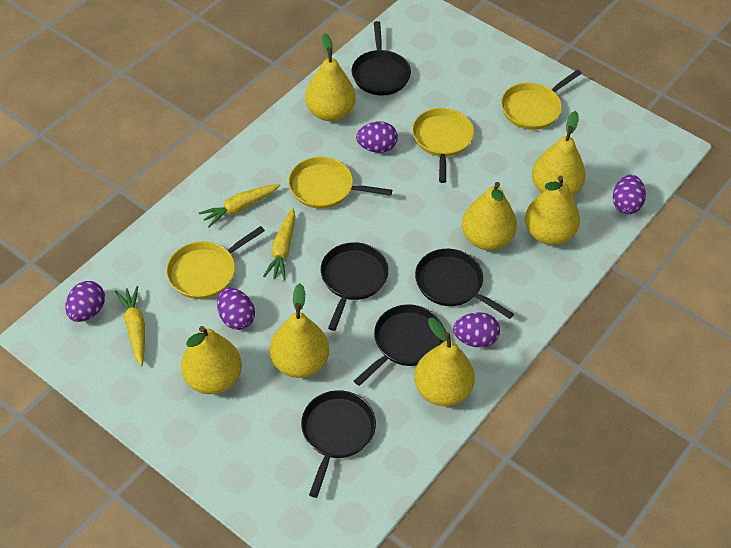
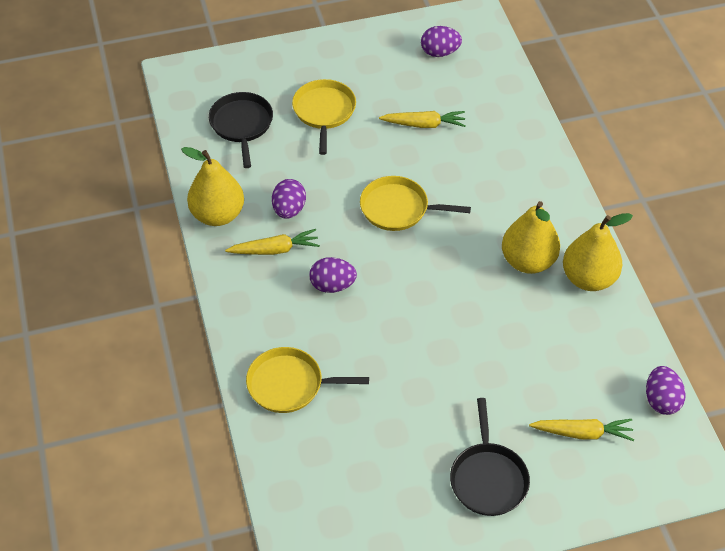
black pan: 5 -> 2
purple egg: 5 -> 4
yellow pan: 4 -> 3
yellow pear: 7 -> 3

